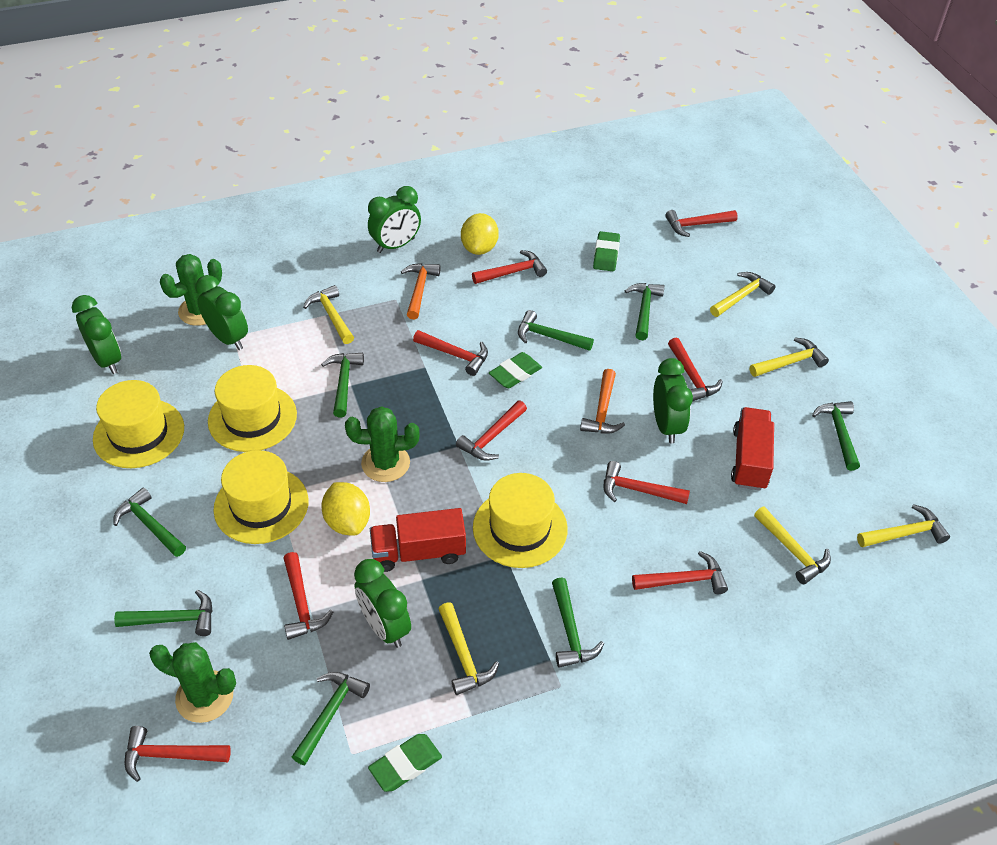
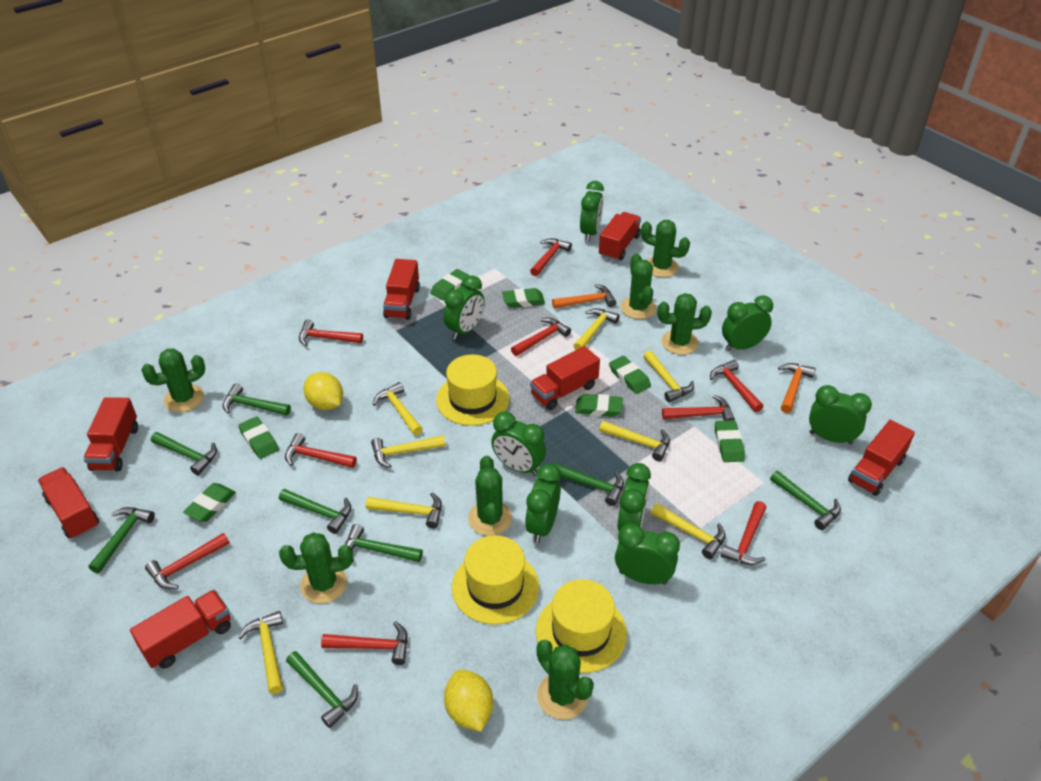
green cactus: 3 -> 7
green clock: 5 -> 8
green eraser: 3 -> 7
red truck: 2 -> 7
yellow hammer: 6 -> 8
yellow hat: 4 -> 3

